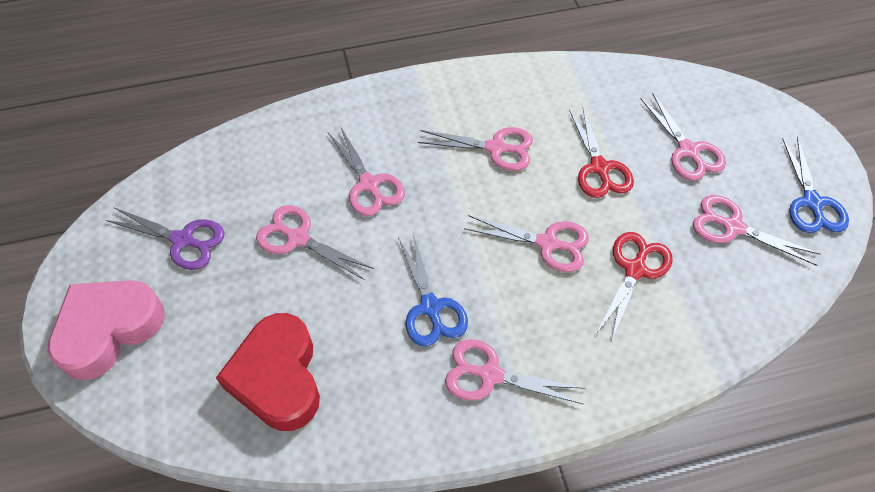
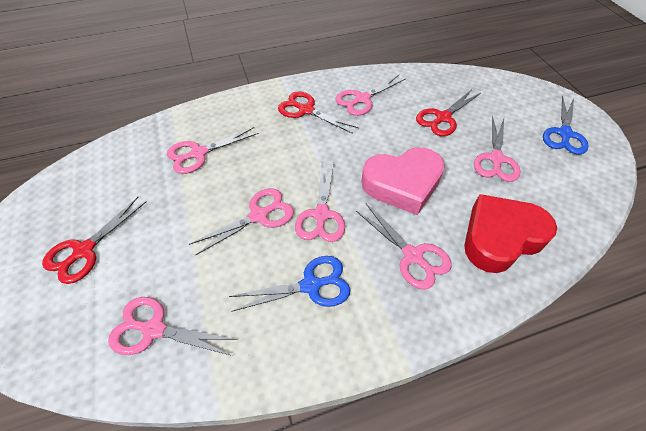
purple scissors: 1 -> 0
red scissors: 2 -> 3

